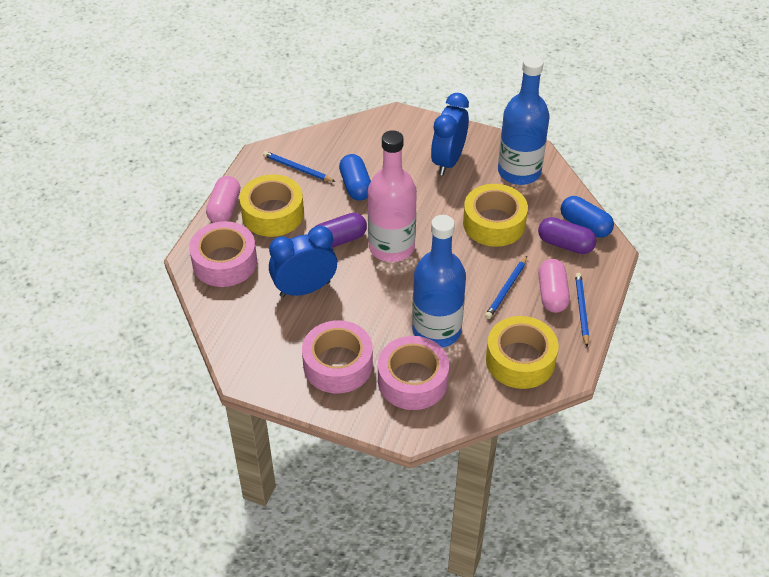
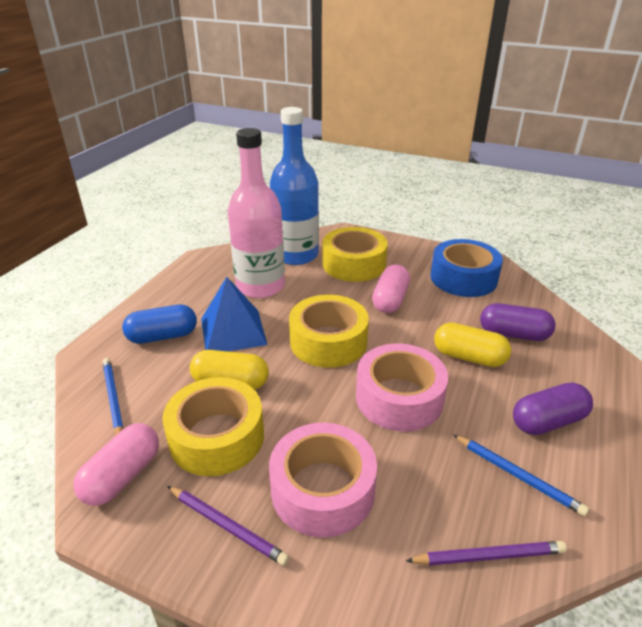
blue bottle: 2 -> 1
blue capsule: 2 -> 1
blue clock: 2 -> 0
blue pencil: 3 -> 2
blue pyramid: 0 -> 1
blue tape: 0 -> 1
pink tape: 3 -> 2
purple pencil: 0 -> 2
yellow capsule: 0 -> 2

